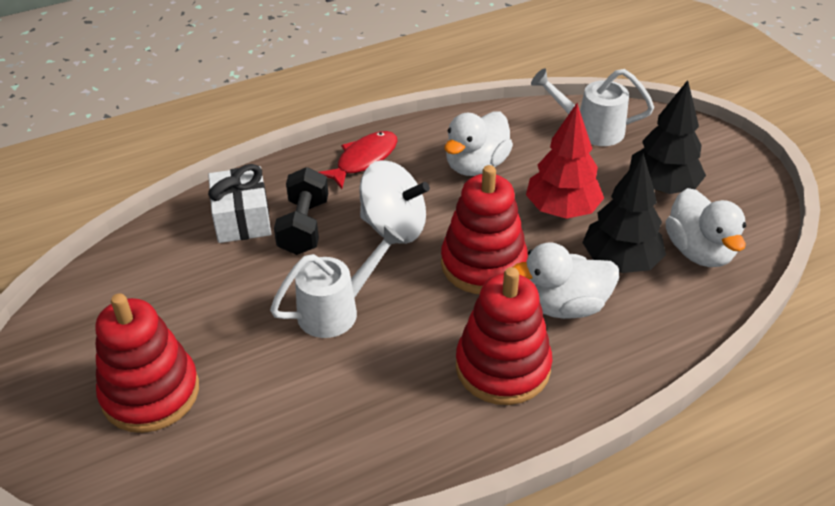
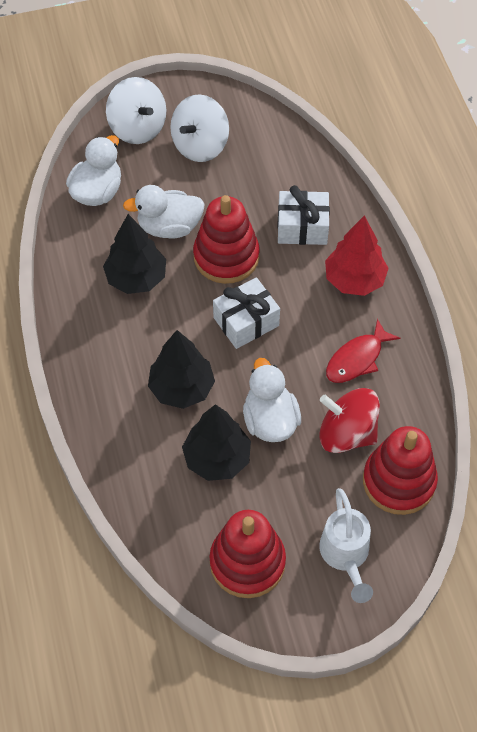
black dumbbell: 1 -> 0
black tree: 2 -> 3
red spinning top: 0 -> 1
white gift: 1 -> 2
white spinning top: 1 -> 2
white watering can: 2 -> 1

